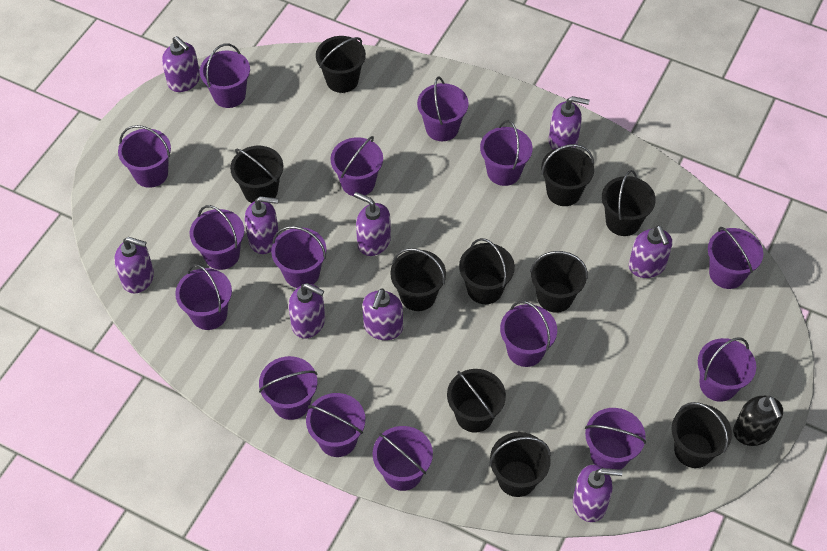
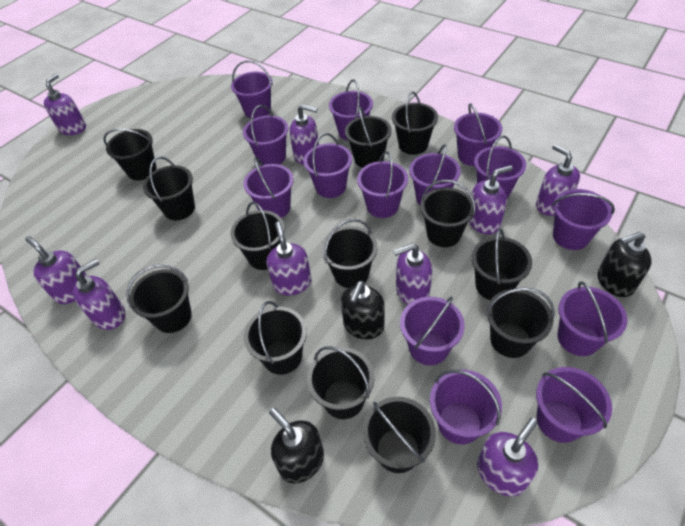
black bucket: 10 -> 13
black soap dispenser: 1 -> 3
purple bucket: 15 -> 14

